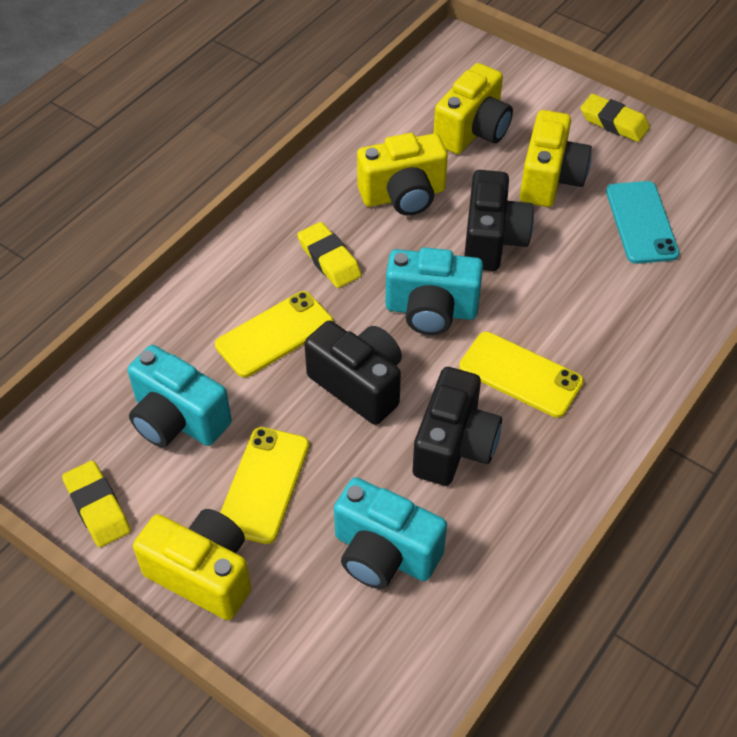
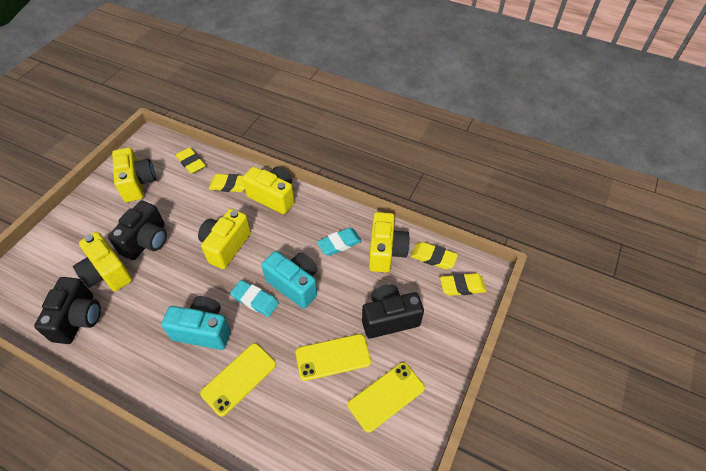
turquoise camera: 3 -> 2
turquoise eraser: 0 -> 2
turquoise phone: 1 -> 0
yellow camera: 4 -> 5
yellow eraser: 3 -> 4

